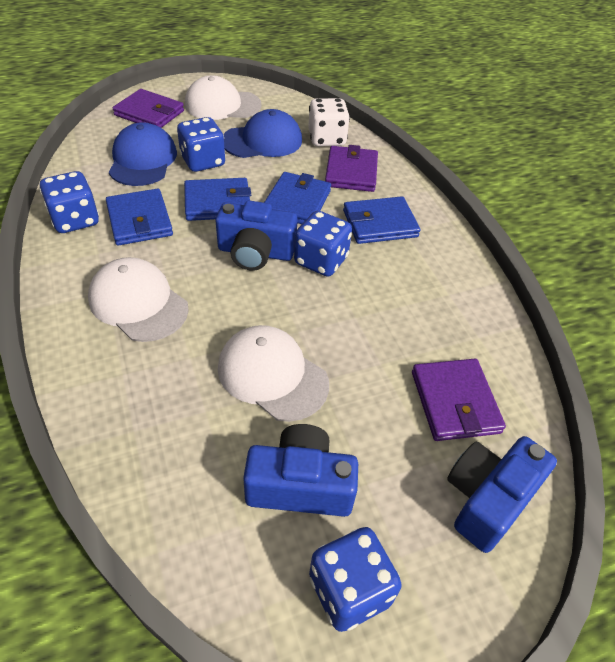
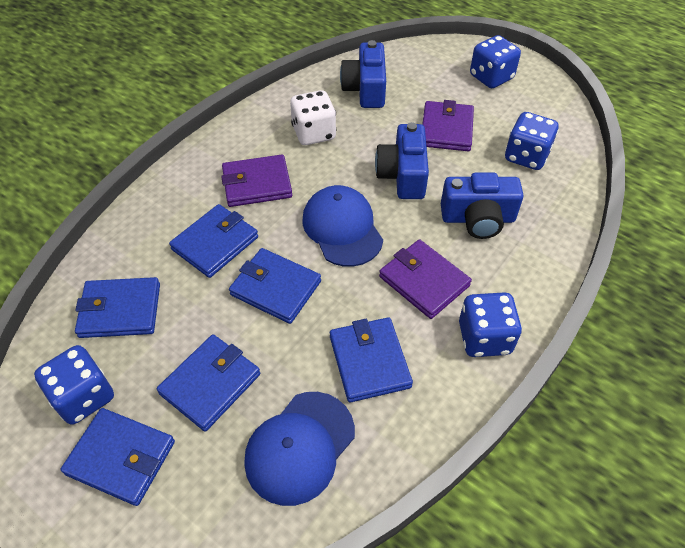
blue wallet: 4 -> 6
white cap: 3 -> 0

